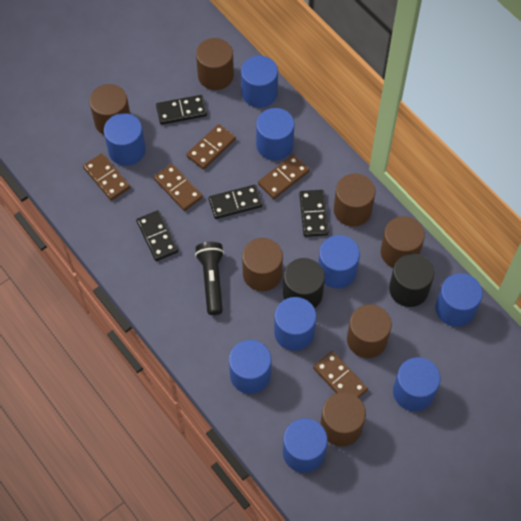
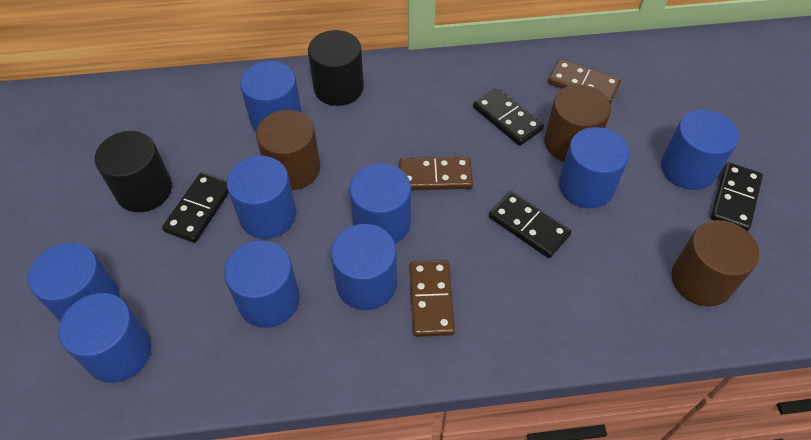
black flashlight: 1 -> 0
brown cylinder: 7 -> 3
brown domino: 5 -> 3

